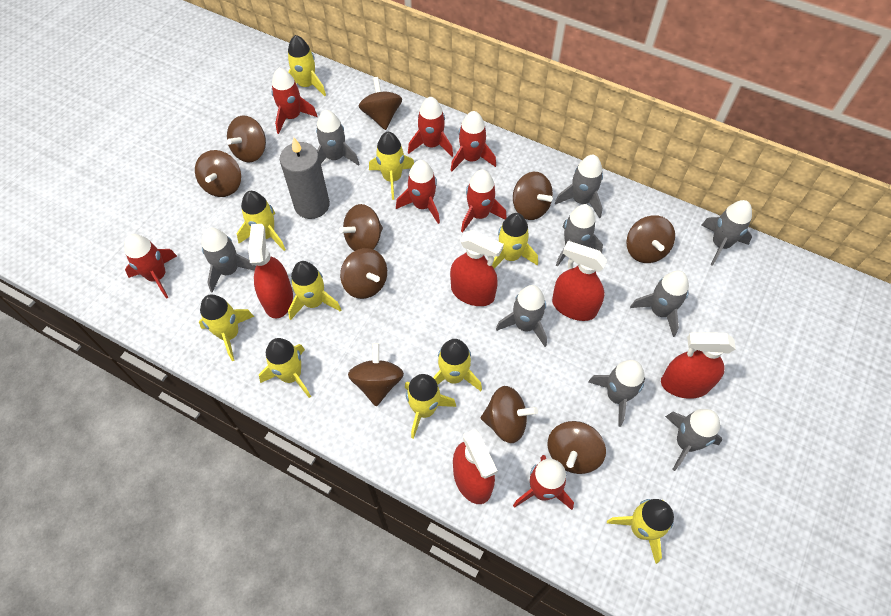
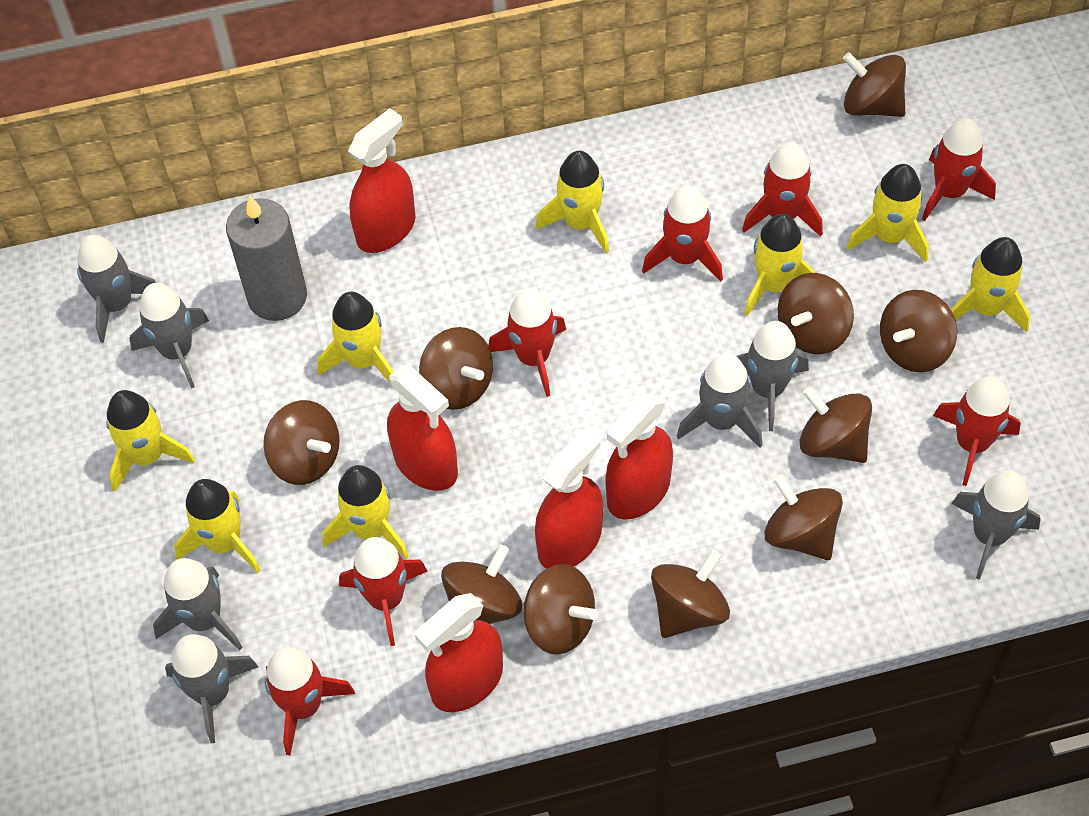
grey rocket: 9 -> 7
yellow rocket: 10 -> 8

